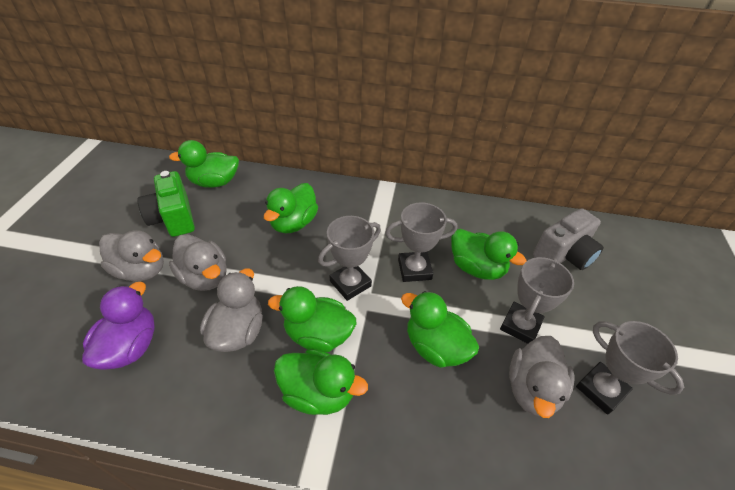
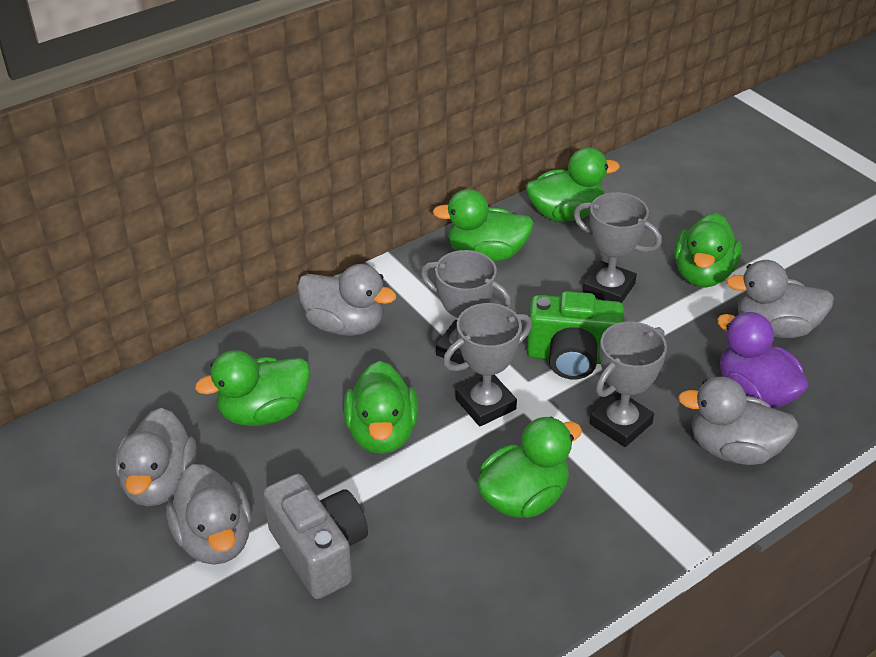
grey duck: 4 -> 5

